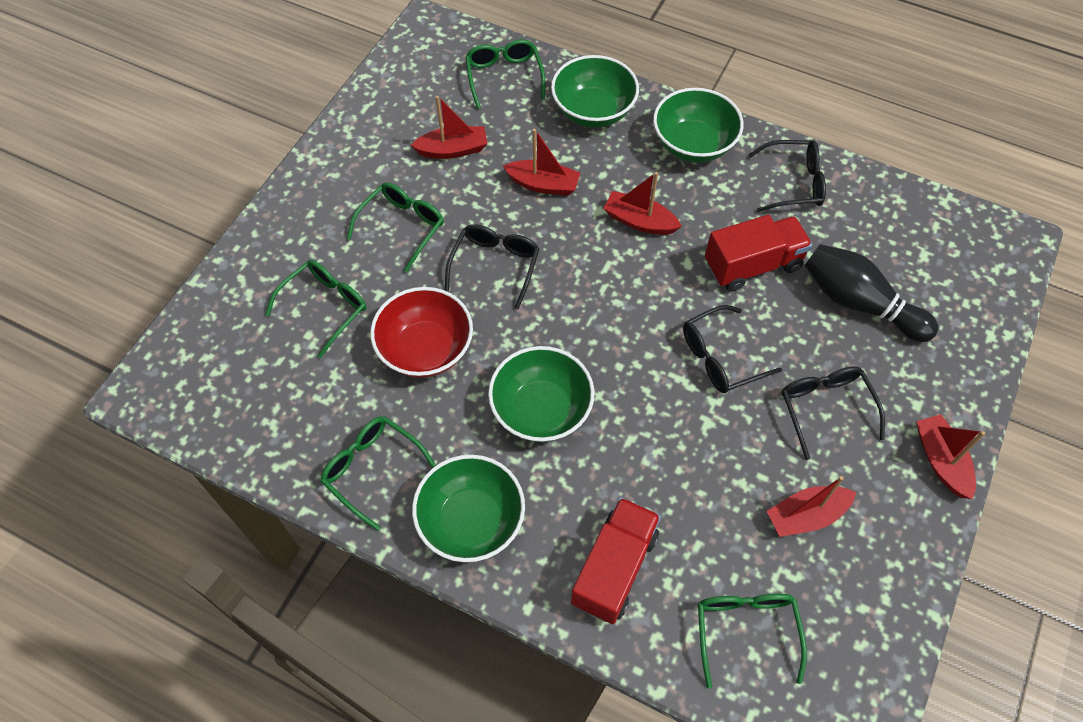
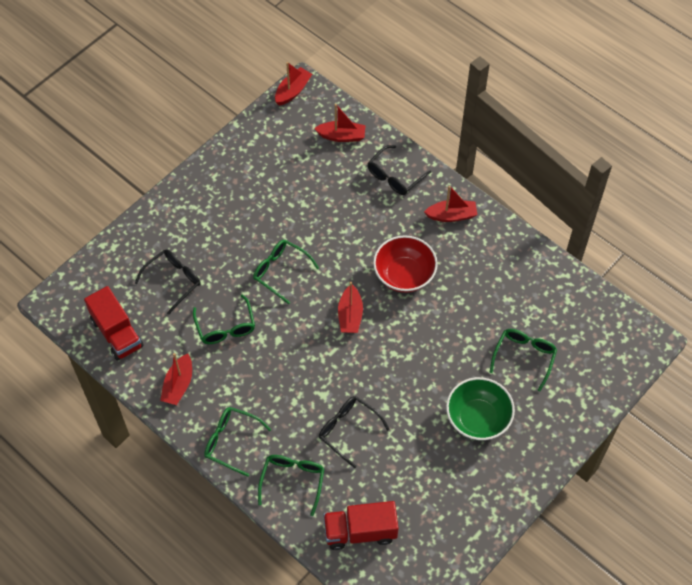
black bowling pin: 1 -> 0
black glasses: 4 -> 3
green bowl: 4 -> 1

